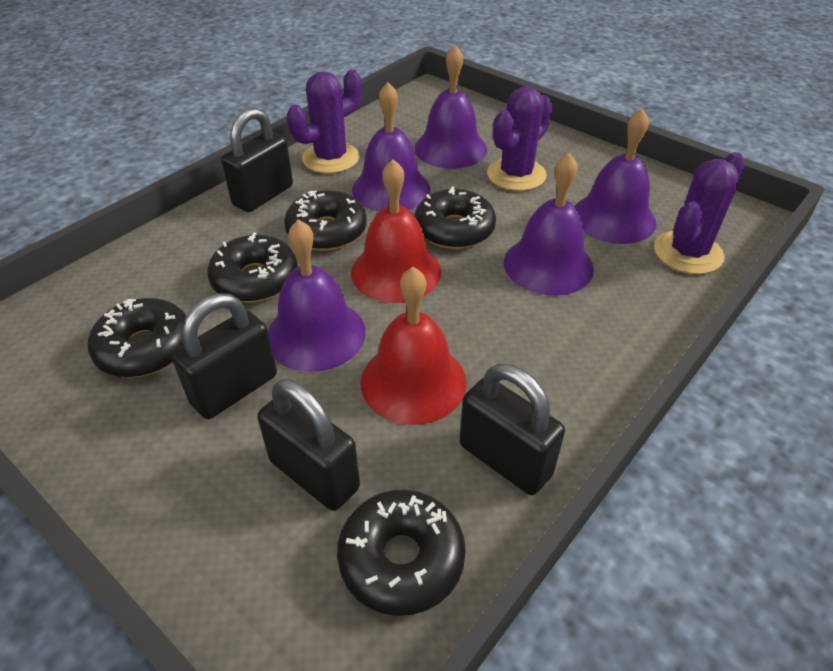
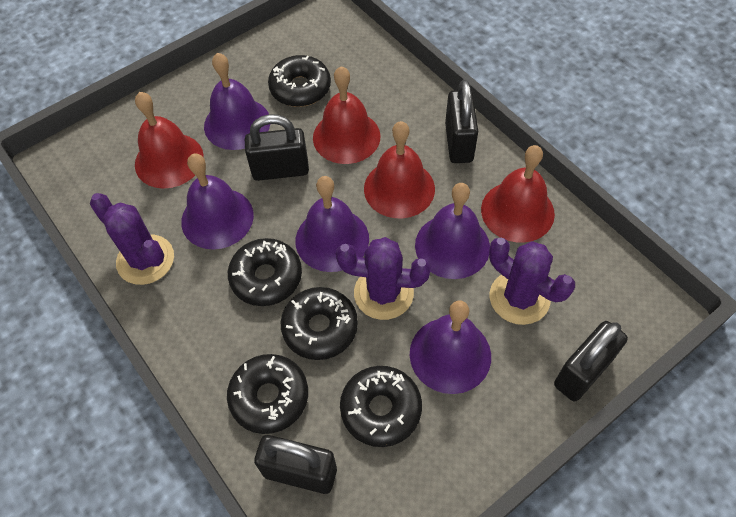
red bell: 2 -> 4

